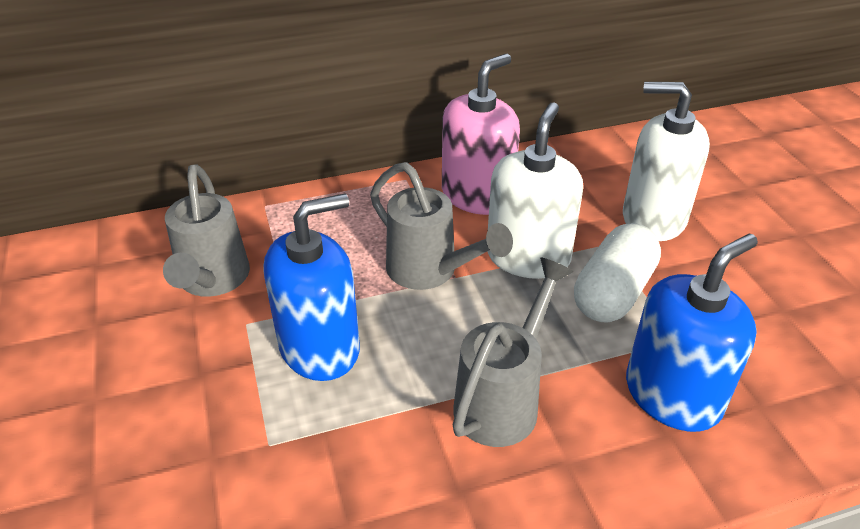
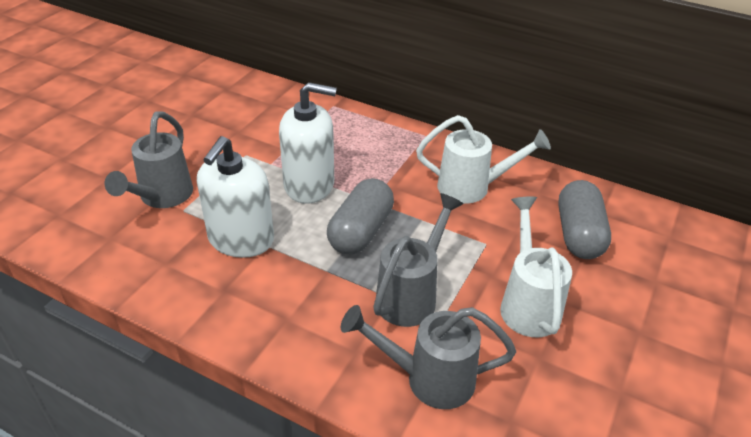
blue soap dispenser: 2 -> 0
grey capsule: 0 -> 2
pink soap dispenser: 1 -> 0
white capsule: 1 -> 0
white watering can: 0 -> 2

